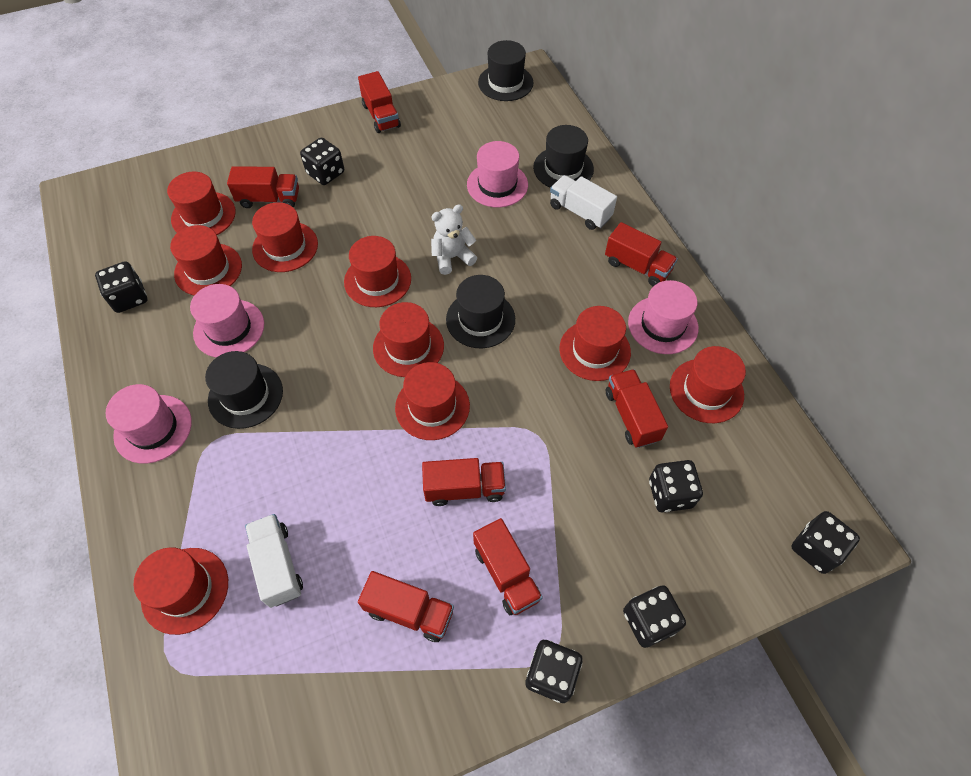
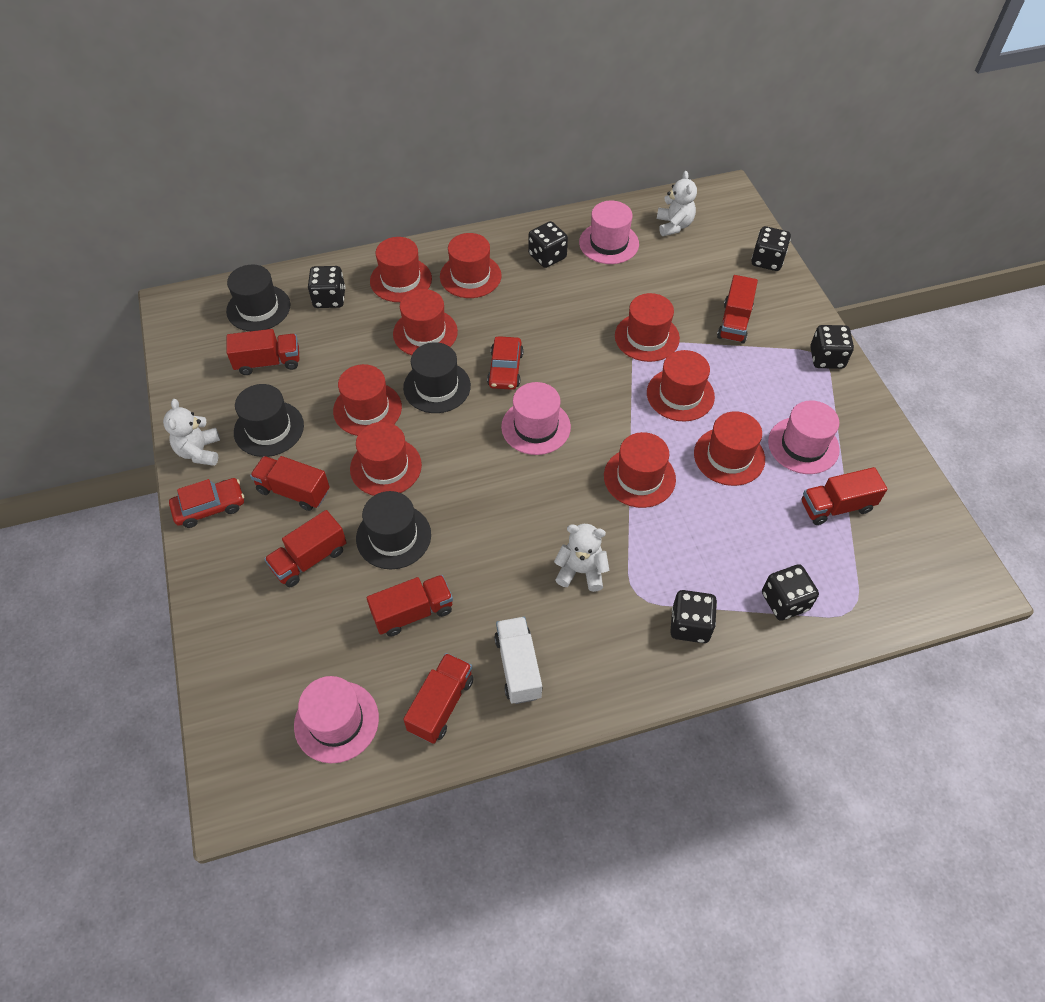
red car: 0 -> 2
white teddy bear: 1 -> 3
white truck: 2 -> 1

